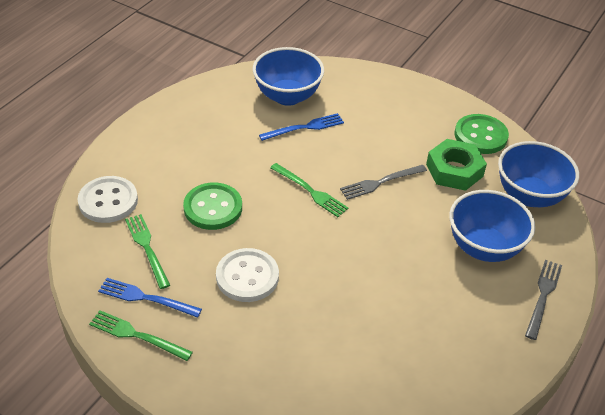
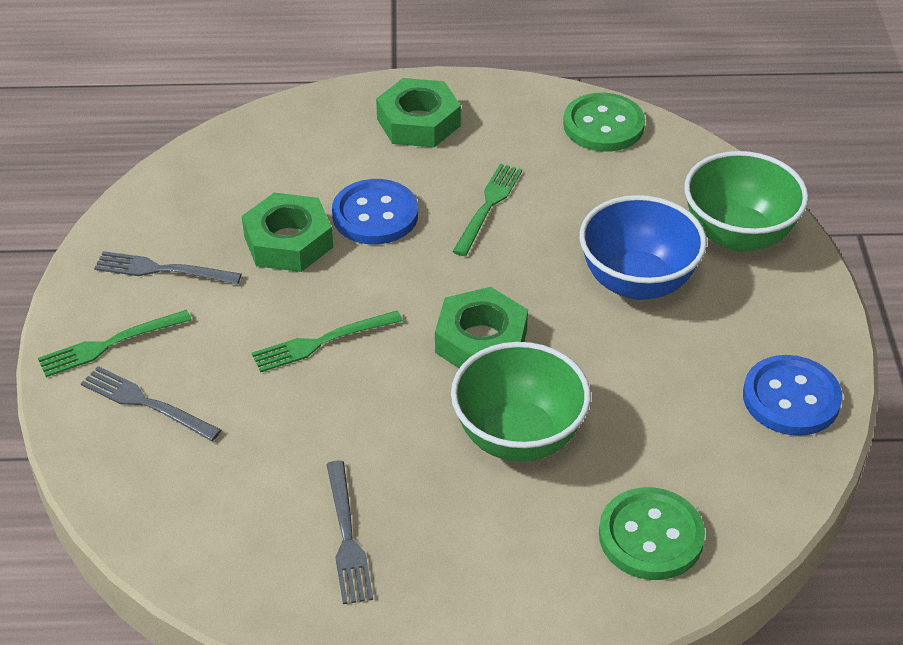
blue bowl: 3 -> 1
blue button: 0 -> 2
blue fork: 2 -> 0
green bowl: 0 -> 2
green nut: 1 -> 3
grey fork: 2 -> 3
white button: 2 -> 0

